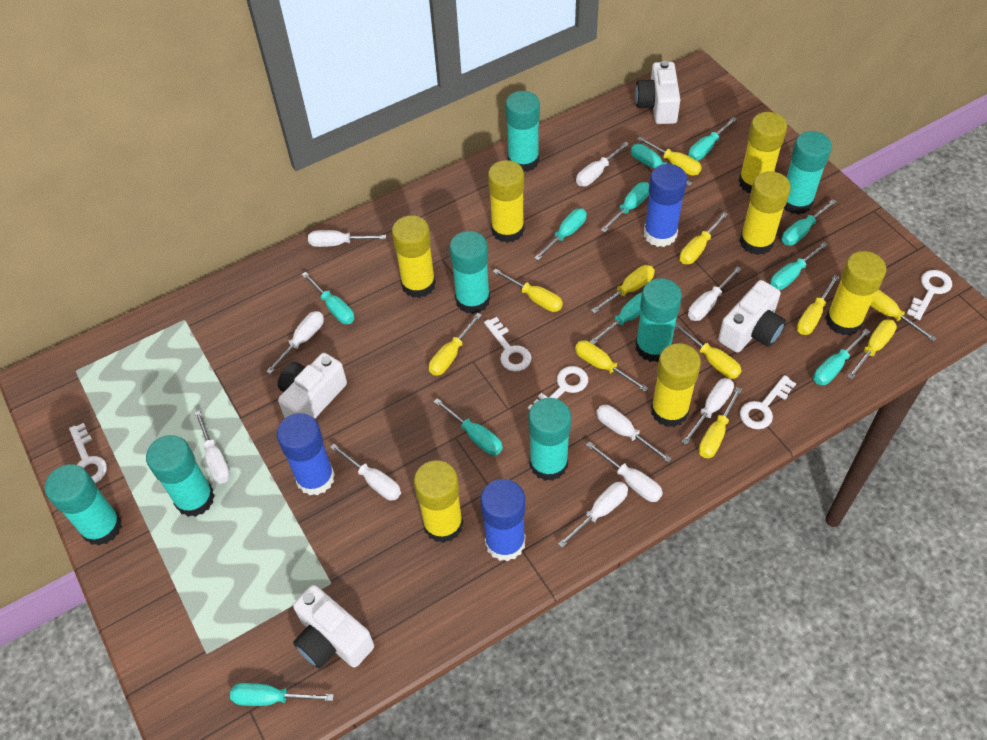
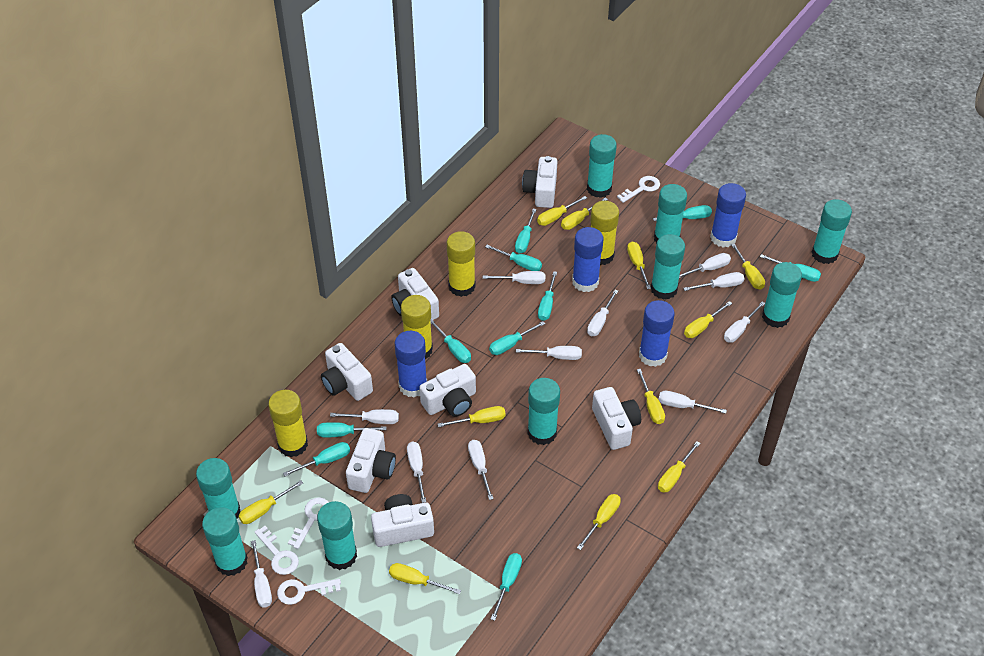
blue glue stick: 3 -> 4
turquoise glue stick: 7 -> 9
turquoise screwdriver: 11 -> 10
white camera: 4 -> 7
white key: 5 -> 4
white screwdriver: 10 -> 11
yellow glue stick: 7 -> 4

